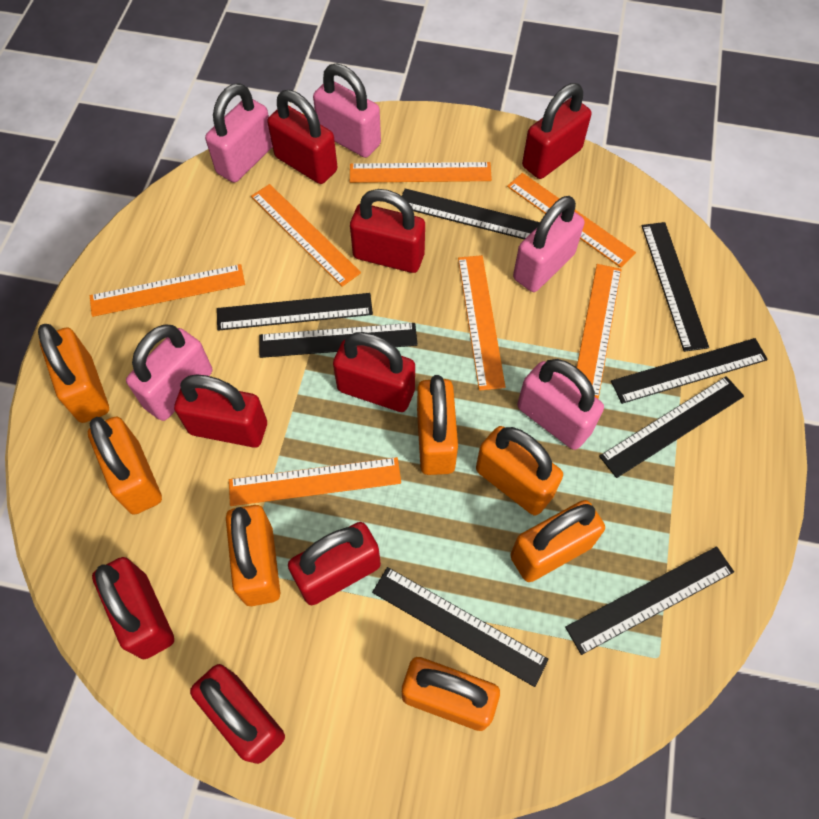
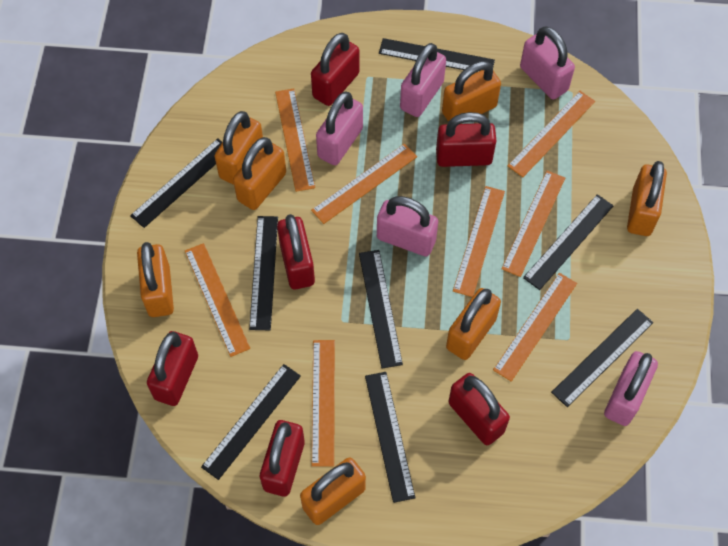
orange ruler: 7 -> 8
red padlock: 8 -> 6

